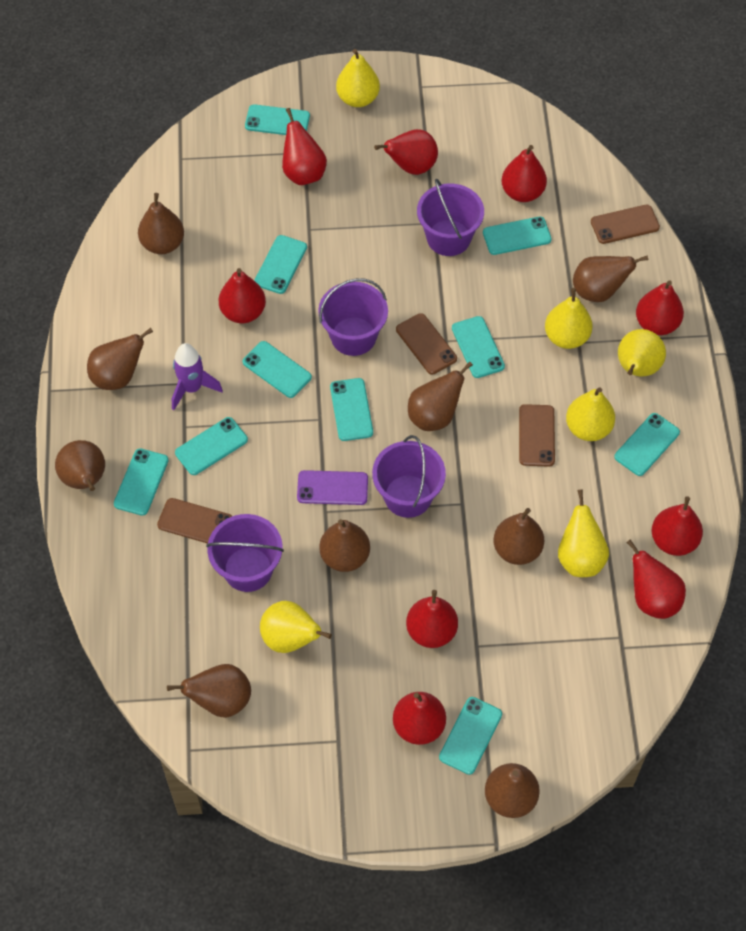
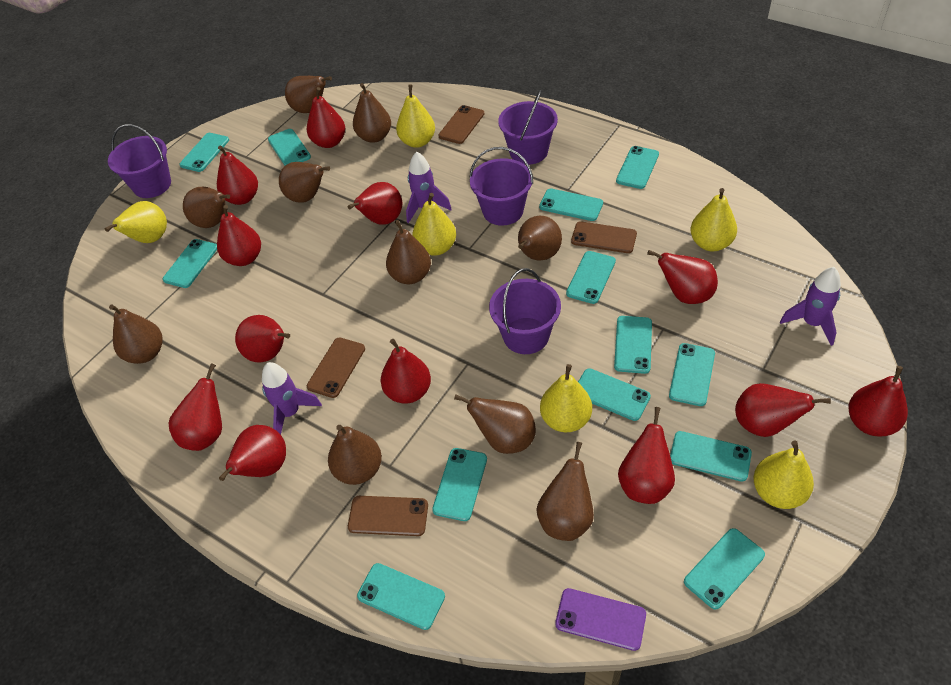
brown pear: 9 -> 10
purple rocket: 1 -> 3
red pear: 9 -> 12
turquoise phone: 10 -> 13

